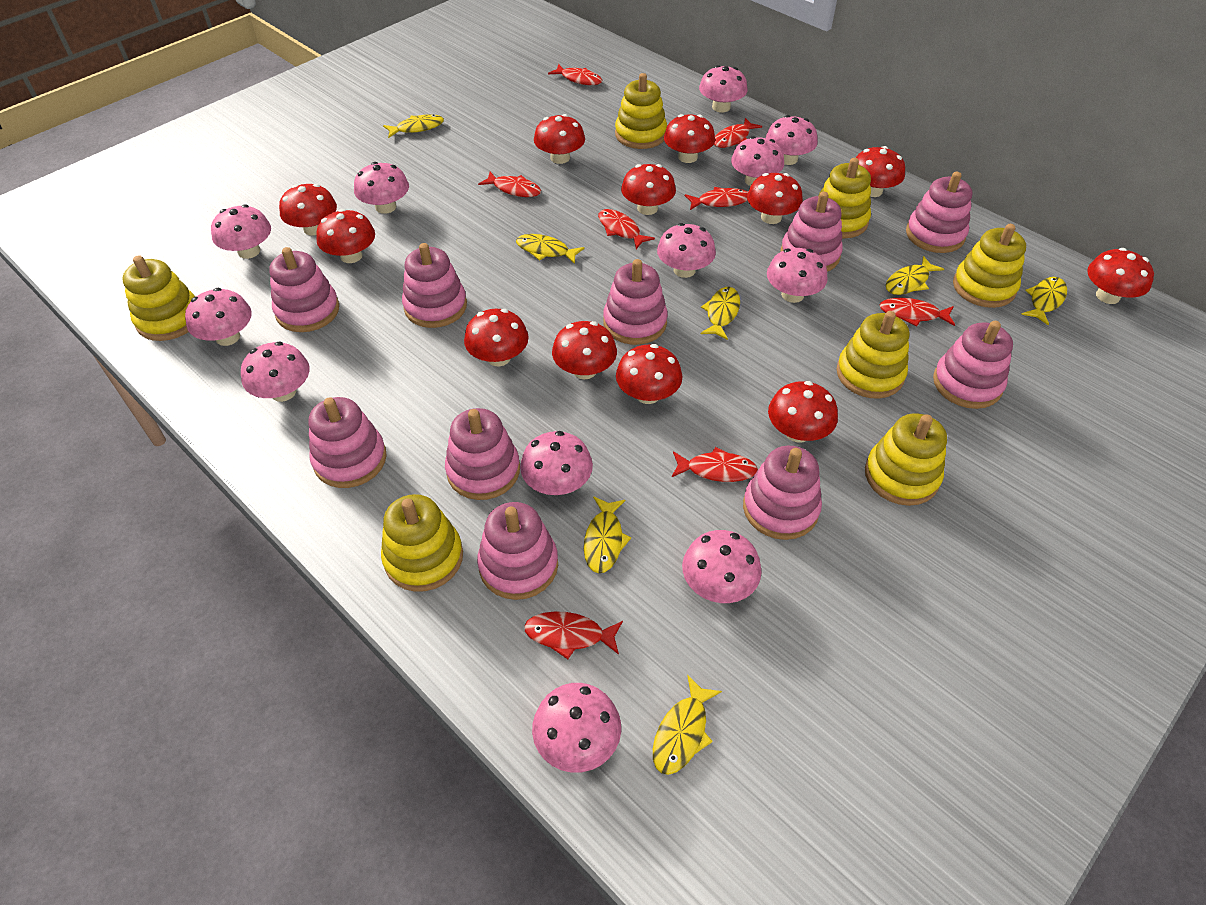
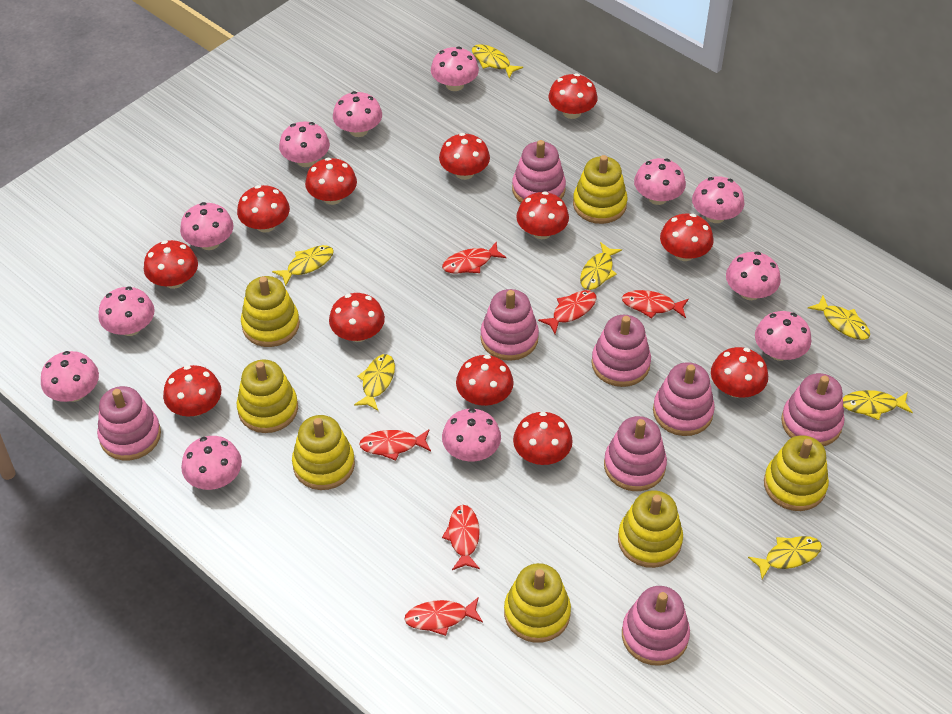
pink stacking toy: 10 -> 8
red fish: 8 -> 6

